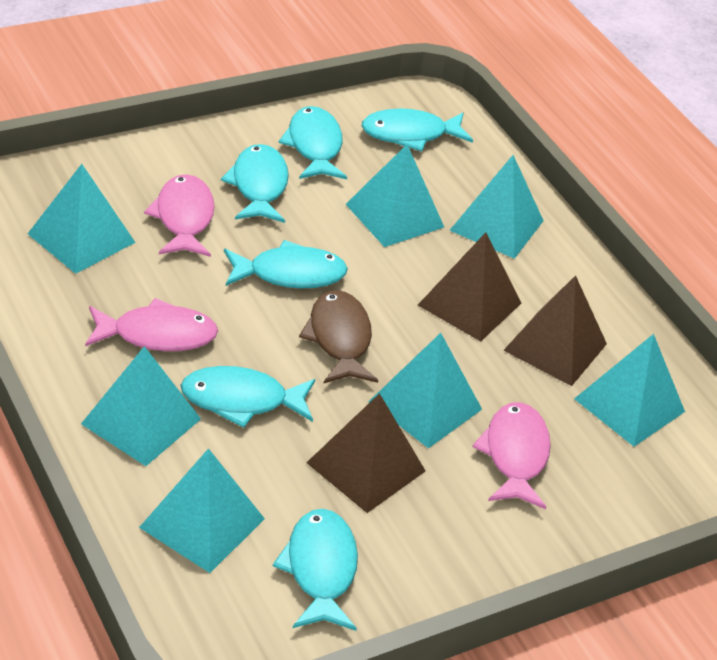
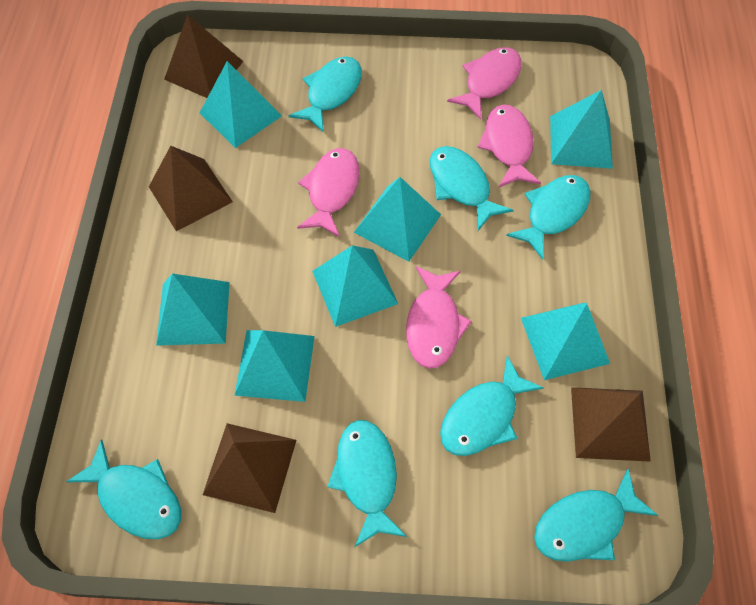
brown fish: 1 -> 0
brown pyramid: 3 -> 4
pink fish: 3 -> 4
turquoise fish: 6 -> 7

